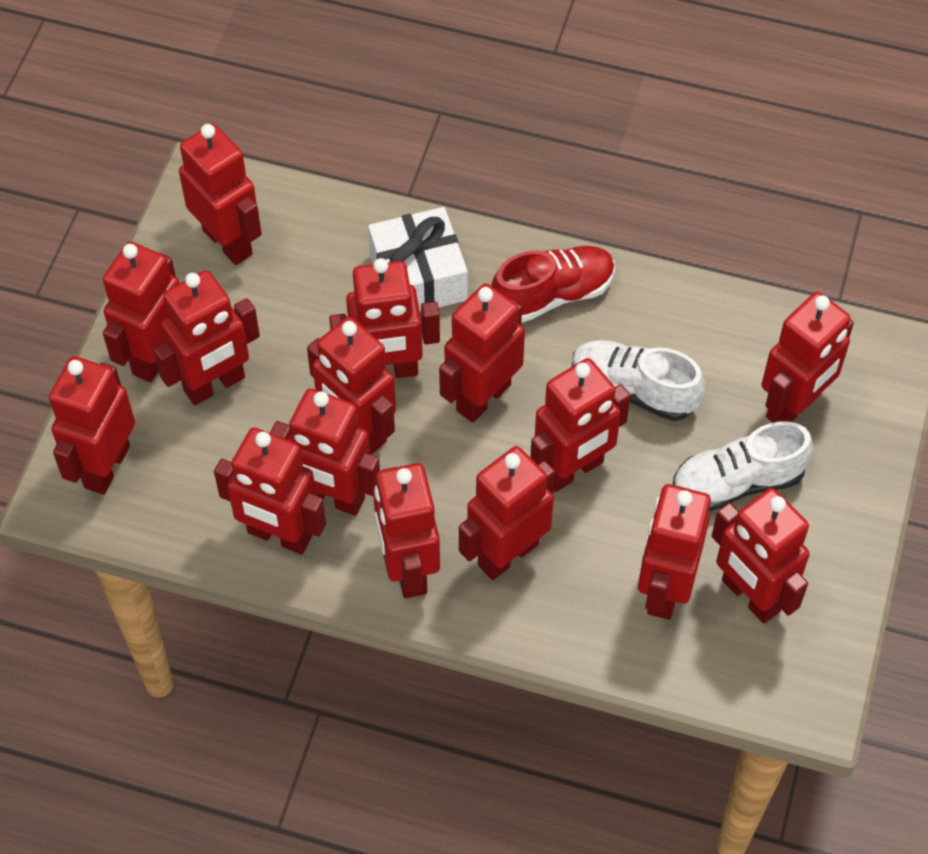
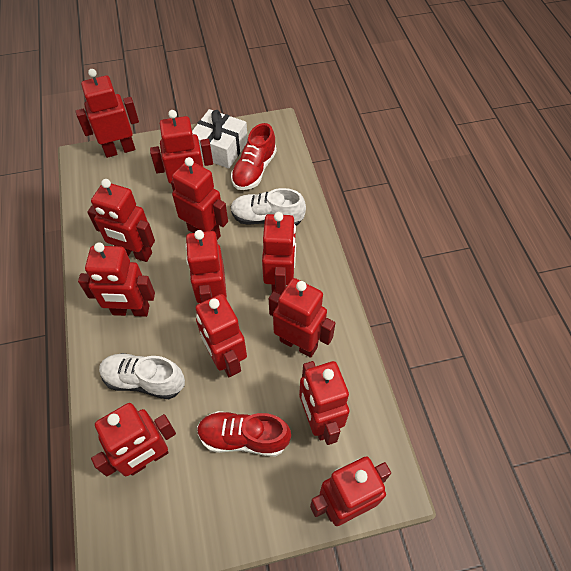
red robot: 15 -> 12
red shoe: 1 -> 2

